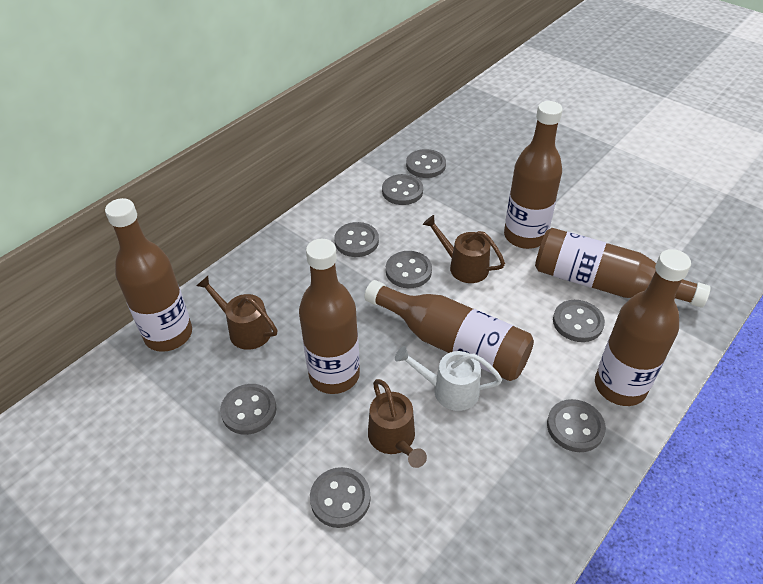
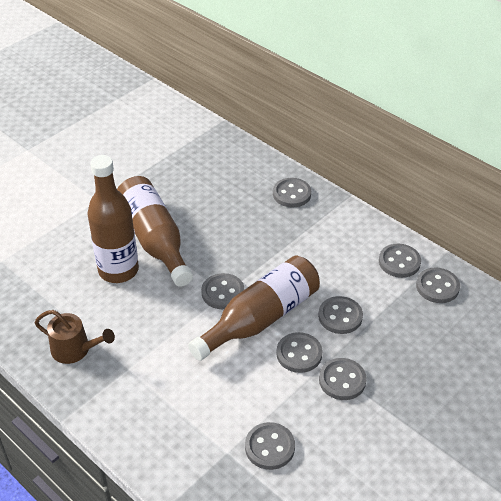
brown bottle: 6 -> 3
brown watering can: 3 -> 1
white watering can: 1 -> 0

